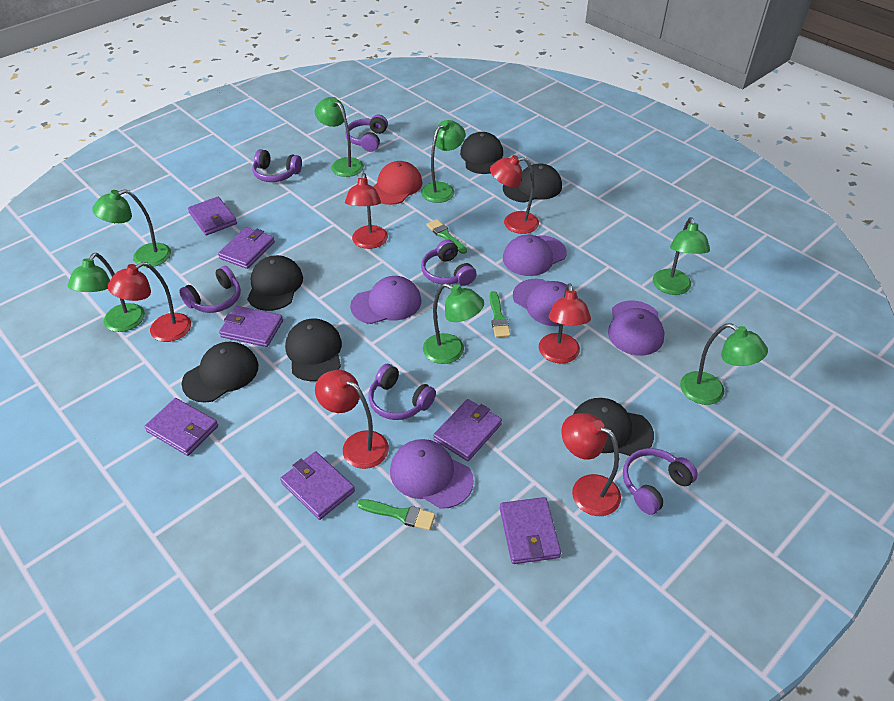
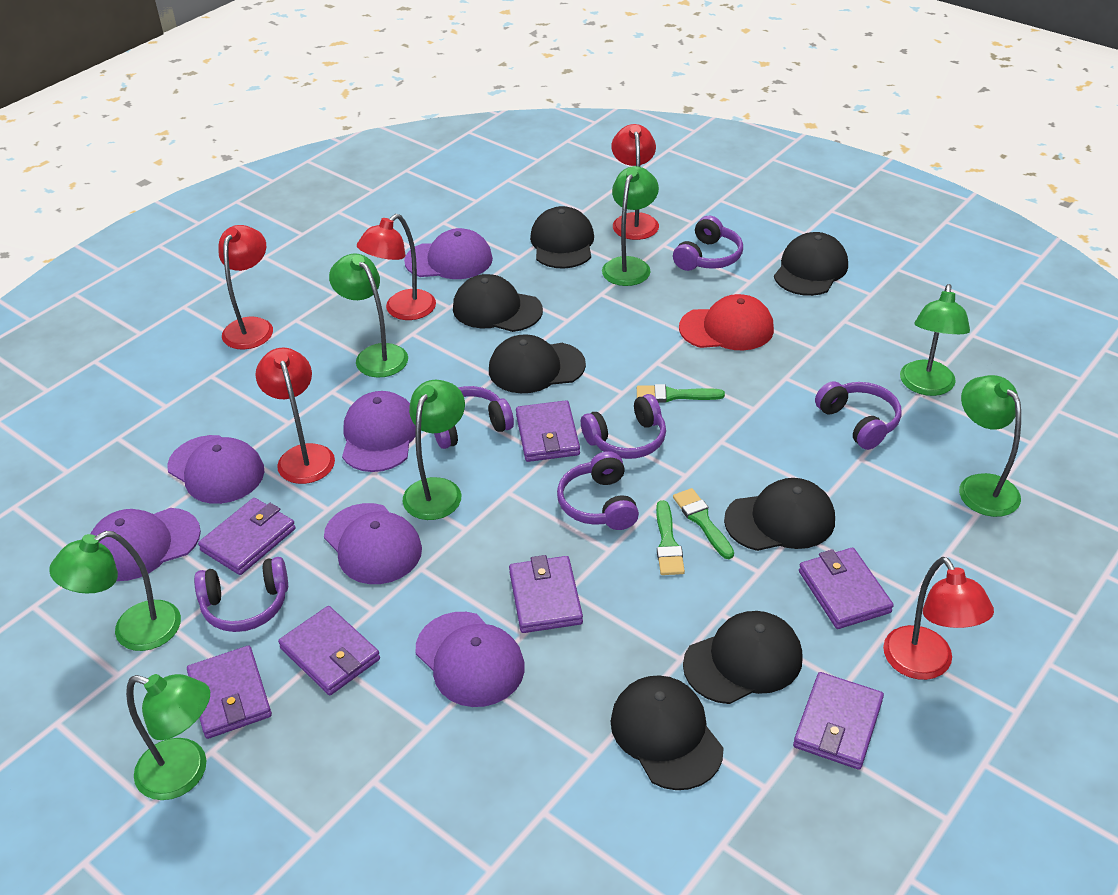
black cap: 6 -> 7
purple cap: 5 -> 6
red lamp: 6 -> 5

